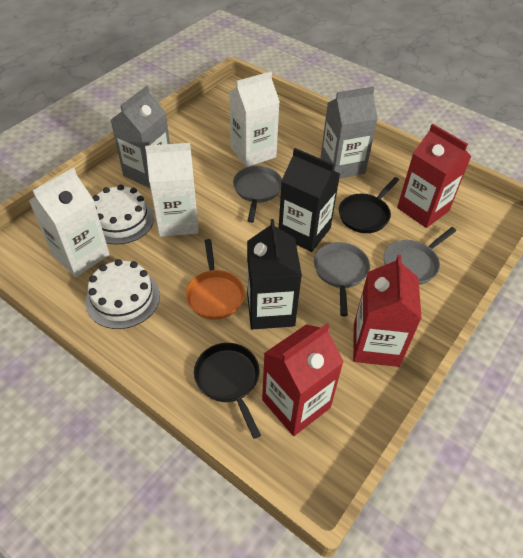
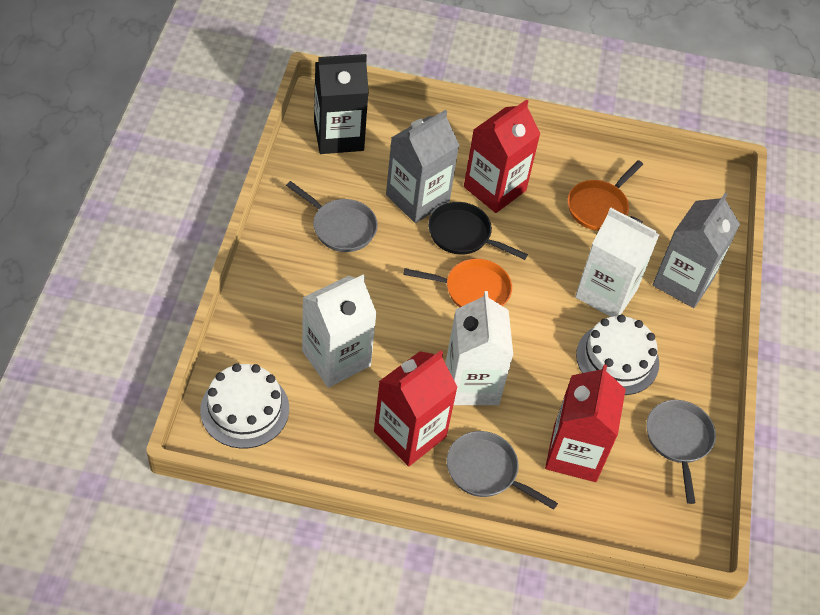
black carton: 2 -> 1
black pan: 2 -> 1
orange pan: 1 -> 2

